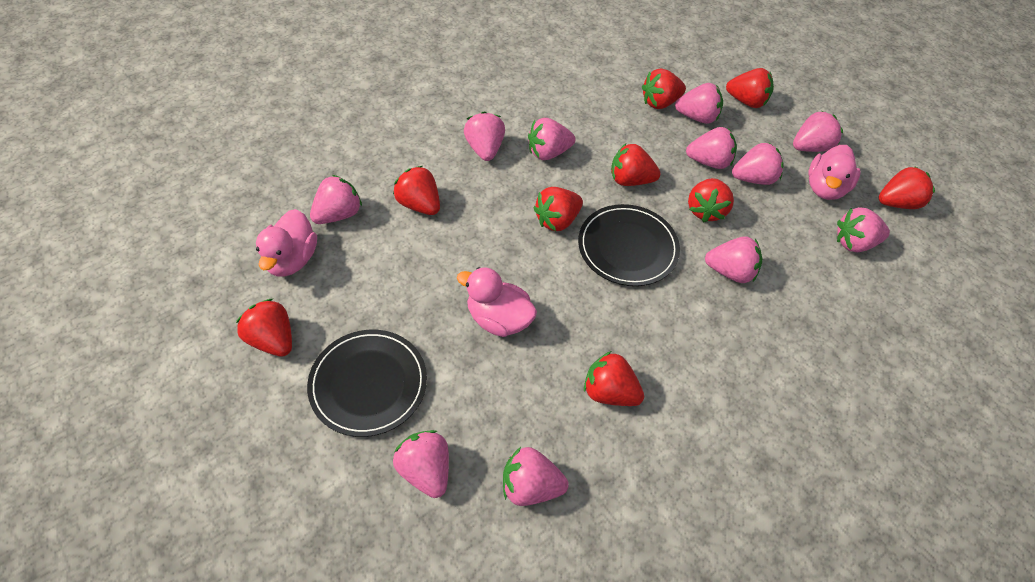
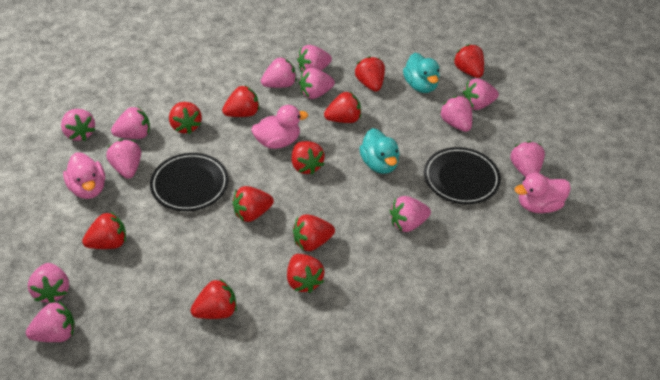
pink strawberry: 11 -> 12
red strawberry: 9 -> 11
turquoise duck: 0 -> 2

